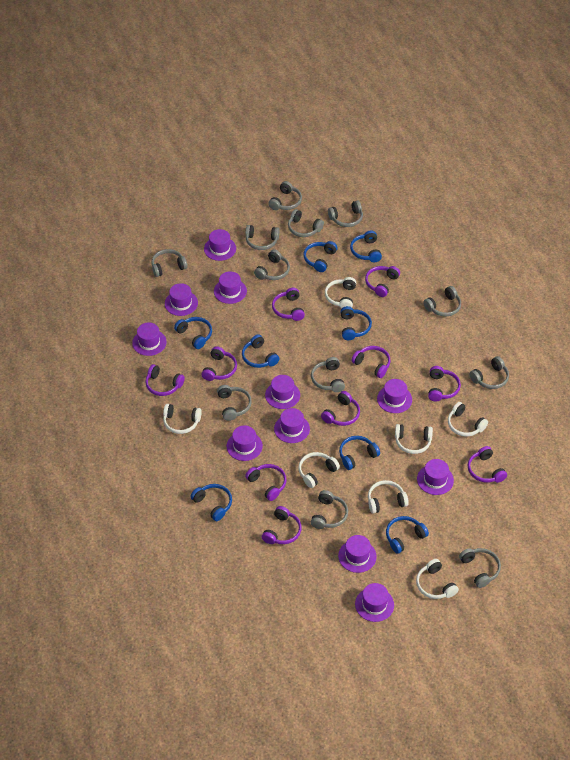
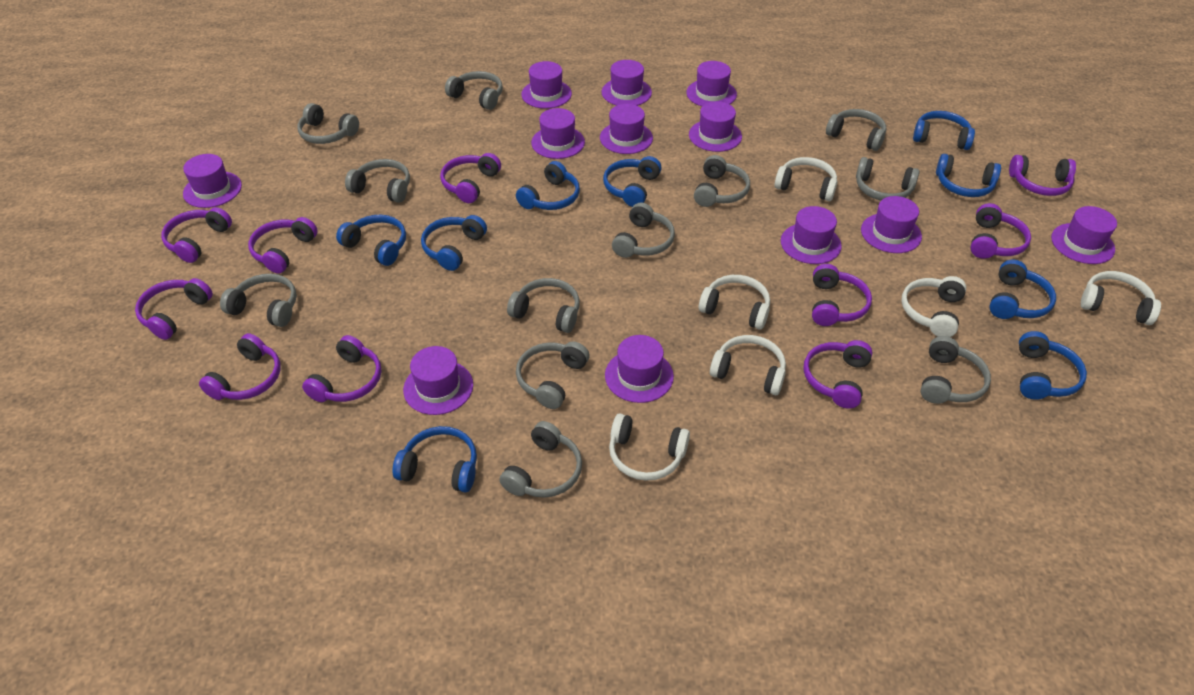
blue headphones: 8 -> 9
purple hat: 11 -> 12
white headphones: 7 -> 6

